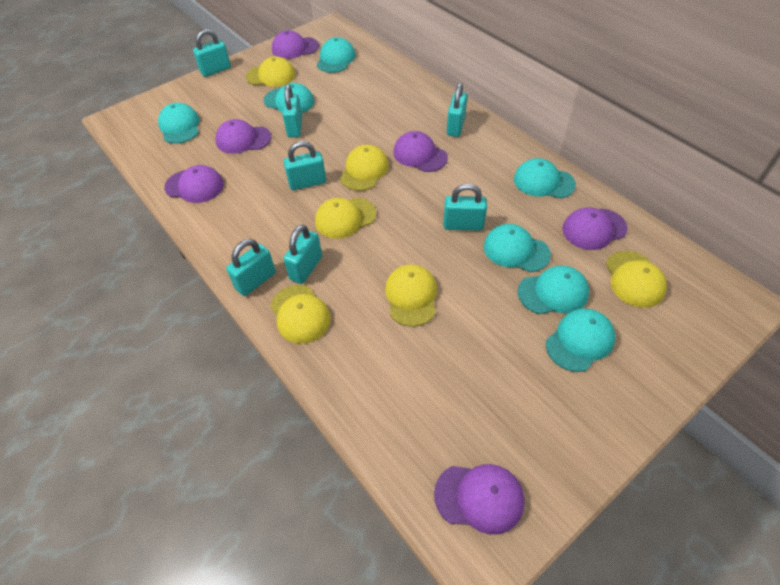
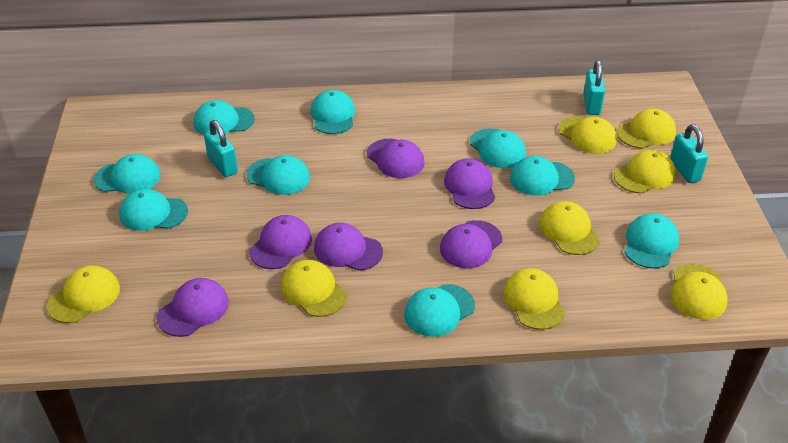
turquoise cap: 7 -> 9
turquoise padlock: 7 -> 3
yellow cap: 6 -> 8

